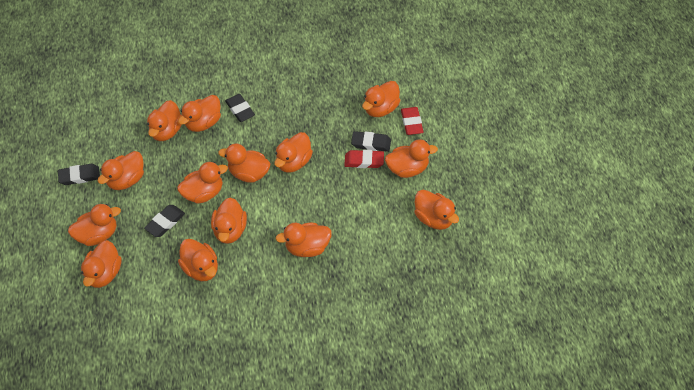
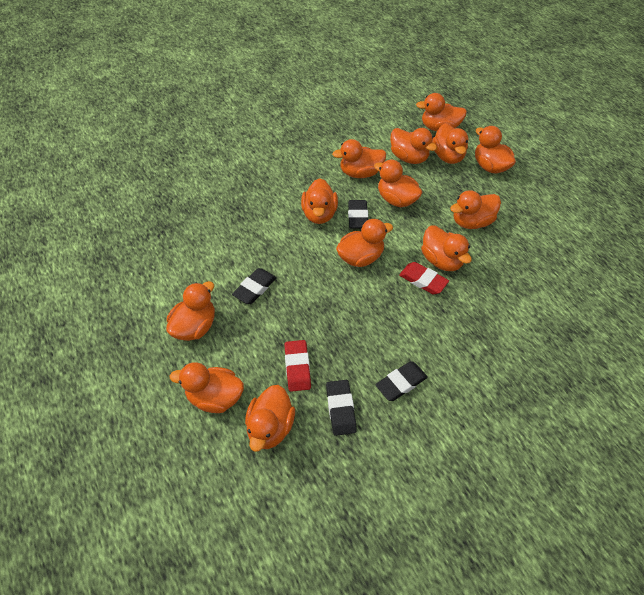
orange duck: 14 -> 13

